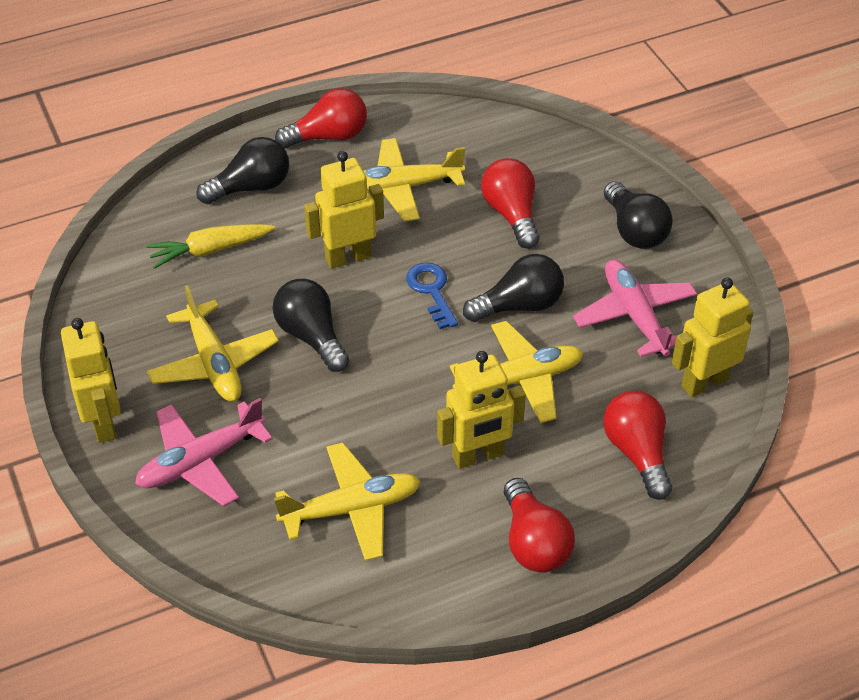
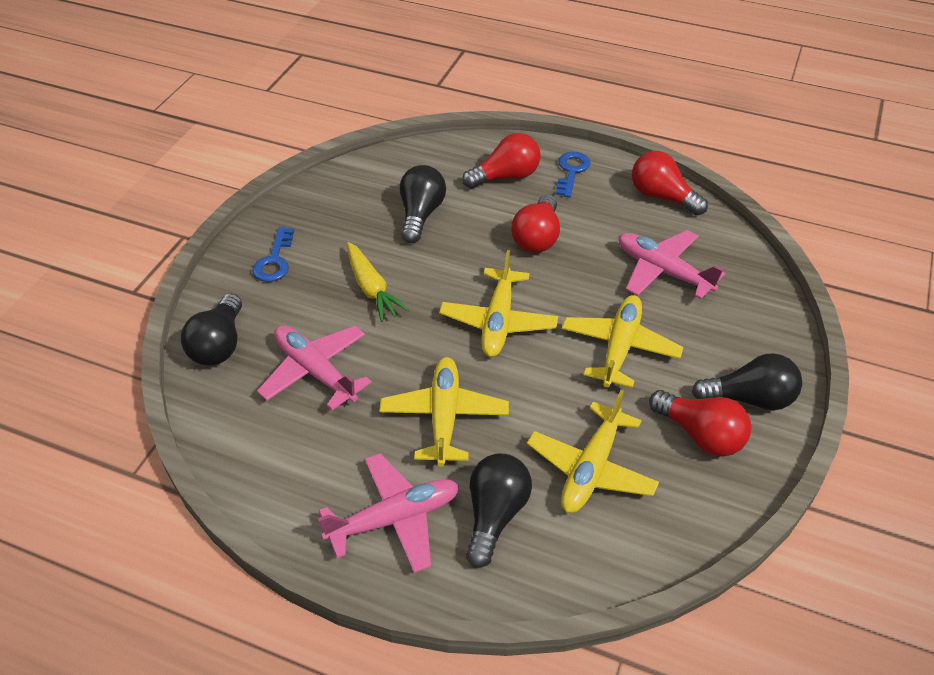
blue key: 1 -> 2
pink plane: 2 -> 3
yellow robot: 4 -> 0

